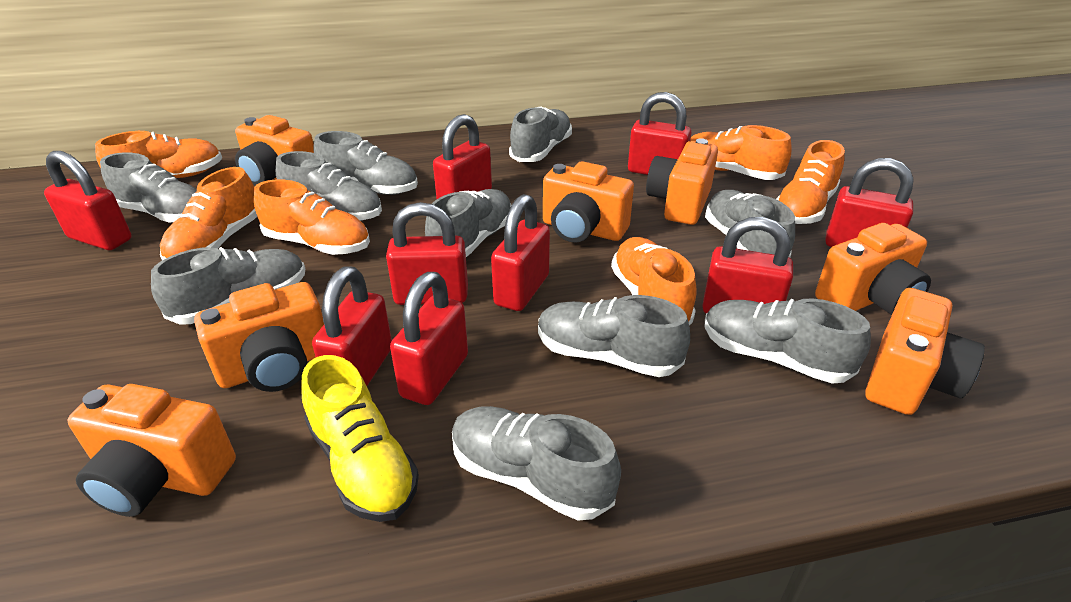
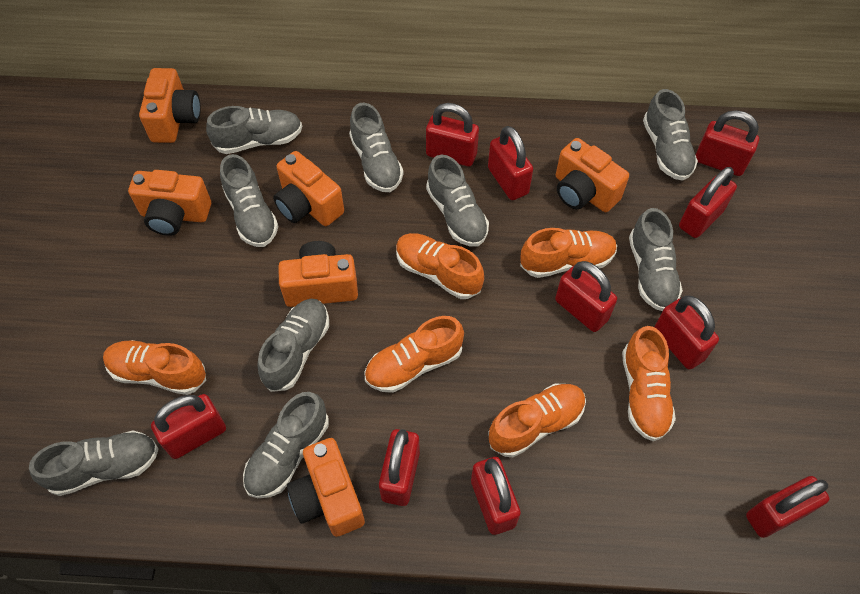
grey shoe: 10 -> 9
orange camera: 7 -> 6
red padlock: 9 -> 10
yellow shoe: 1 -> 0

